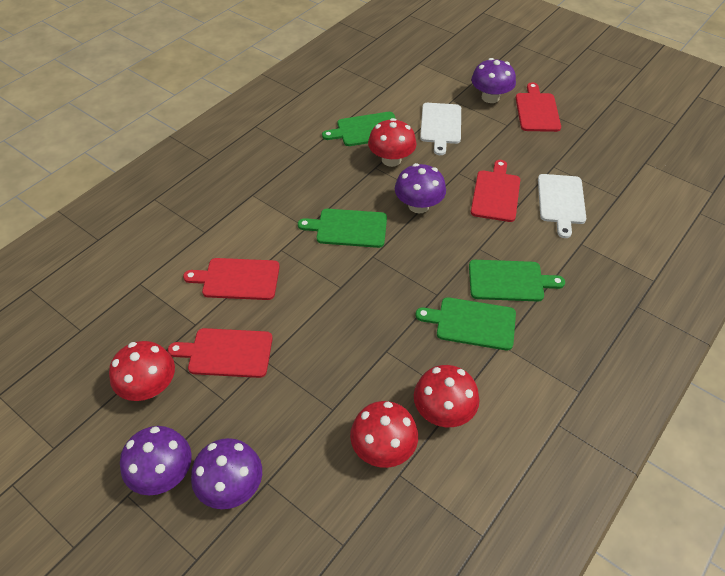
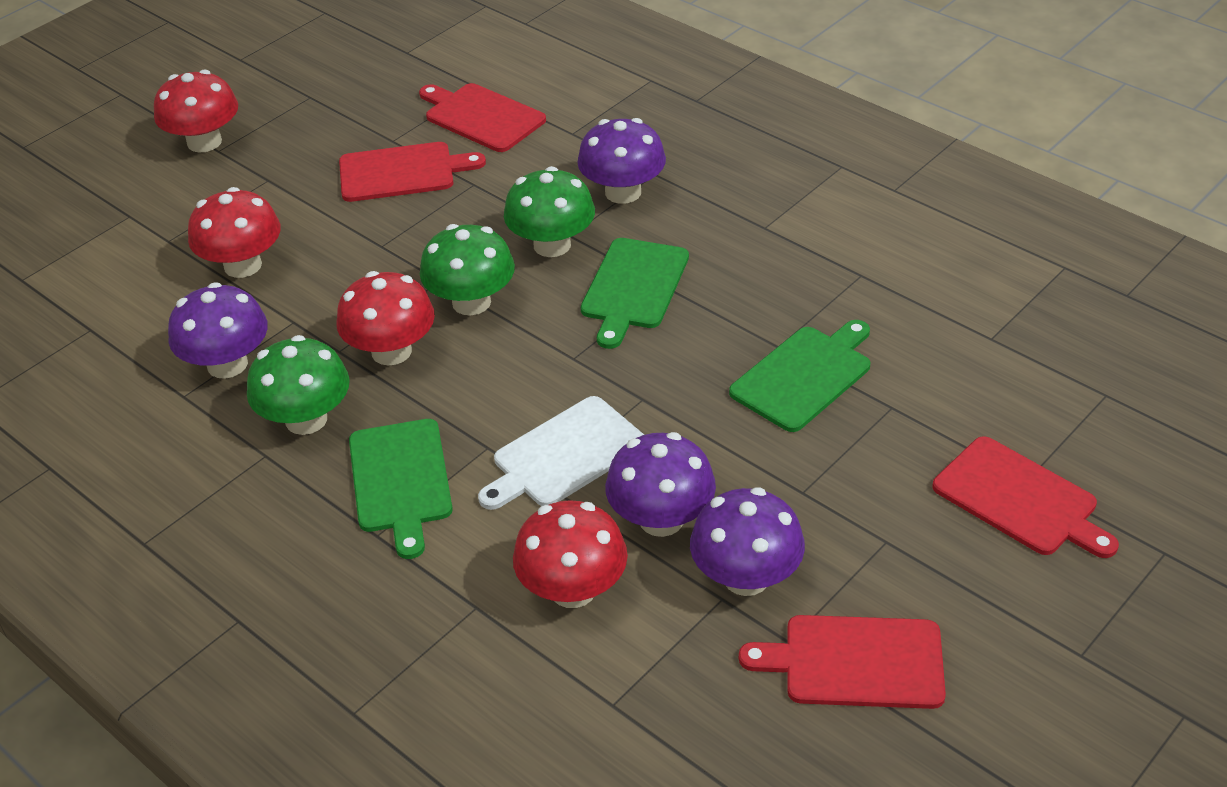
green cutting board: 4 -> 3
green mushroom: 0 -> 3
white cutting board: 2 -> 1

